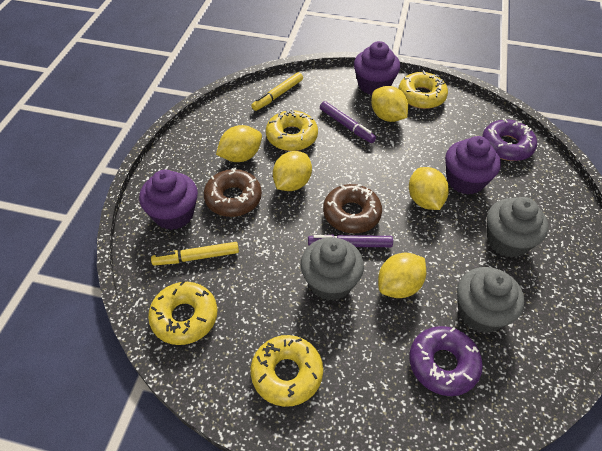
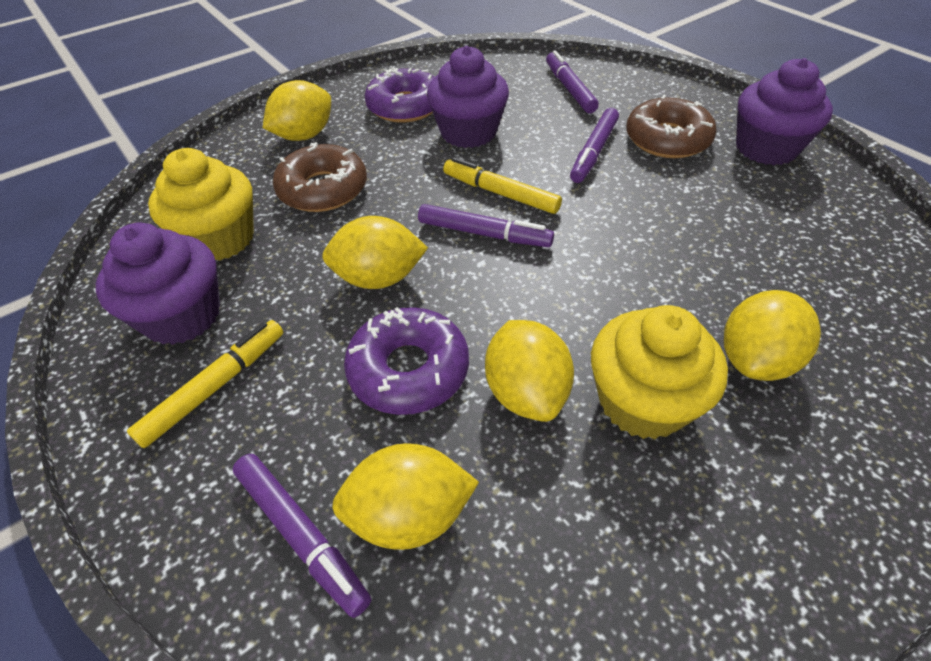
grey cupcake: 3 -> 0
purple marker: 2 -> 4
yellow cupcake: 0 -> 2
yellow donut: 4 -> 0

